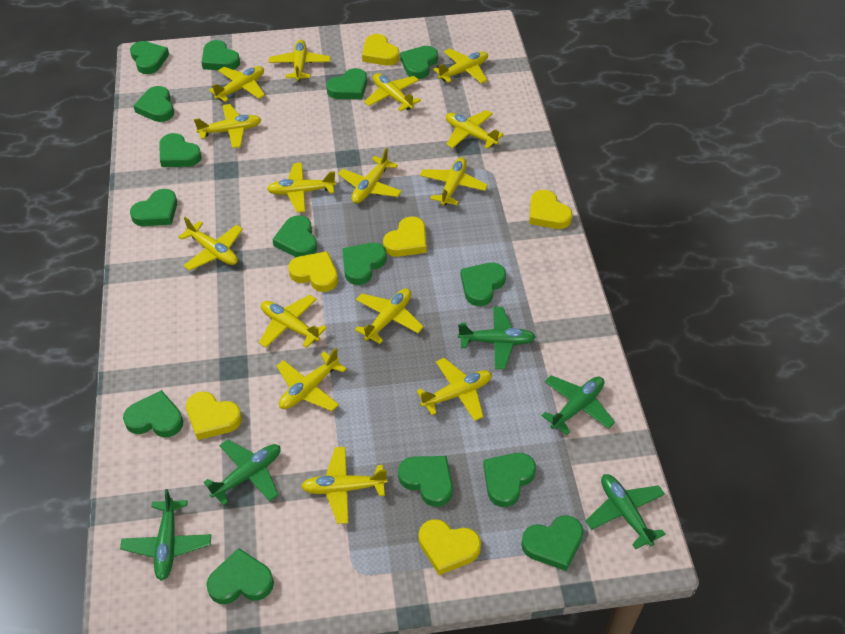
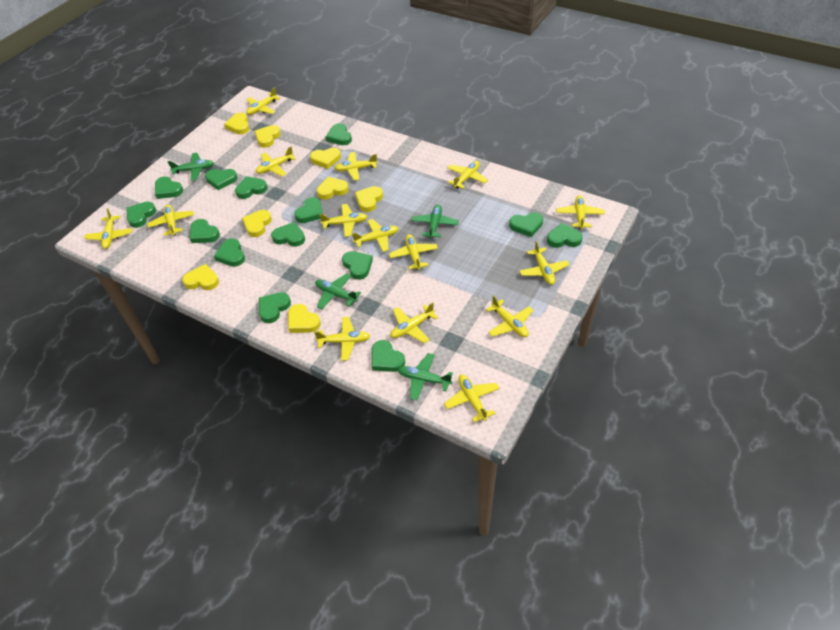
green heart: 15 -> 14
green plane: 5 -> 4
yellow heart: 6 -> 8

